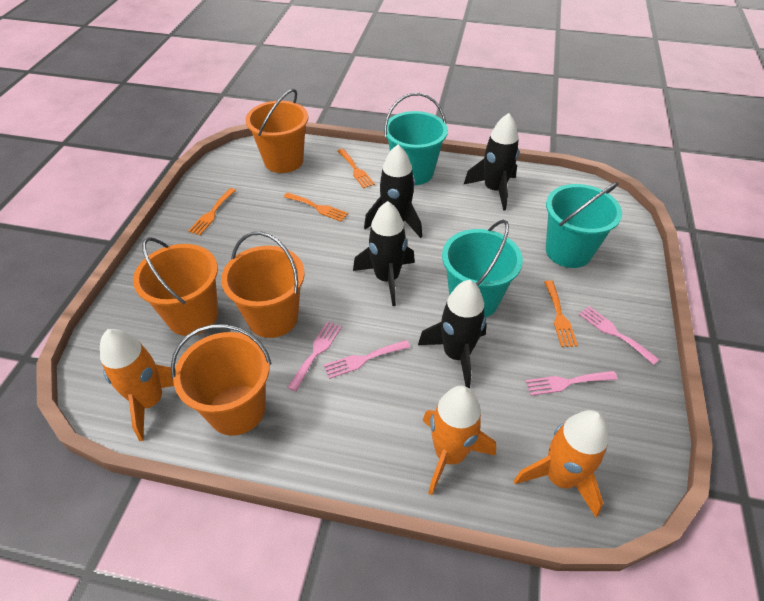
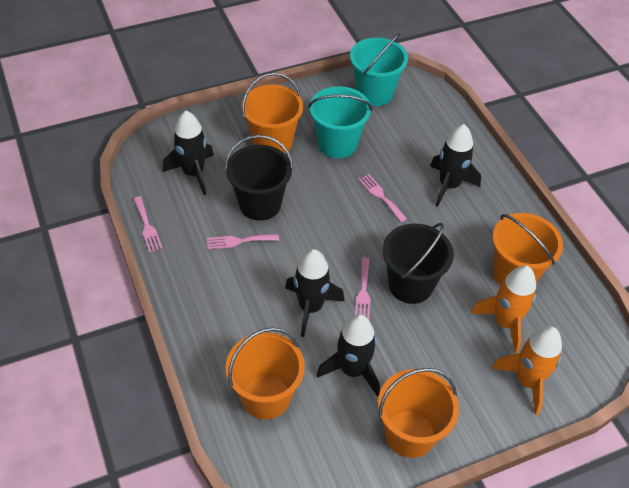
black bucket: 0 -> 2
orange fork: 4 -> 0
orange rocket: 3 -> 2
turquoise bucket: 3 -> 2

